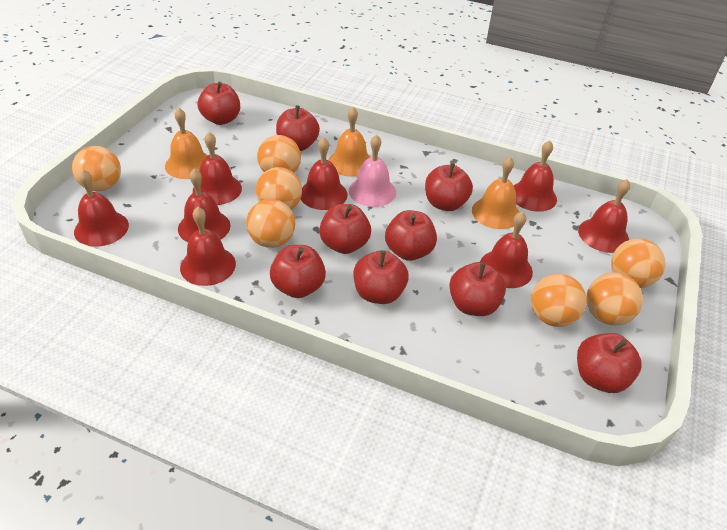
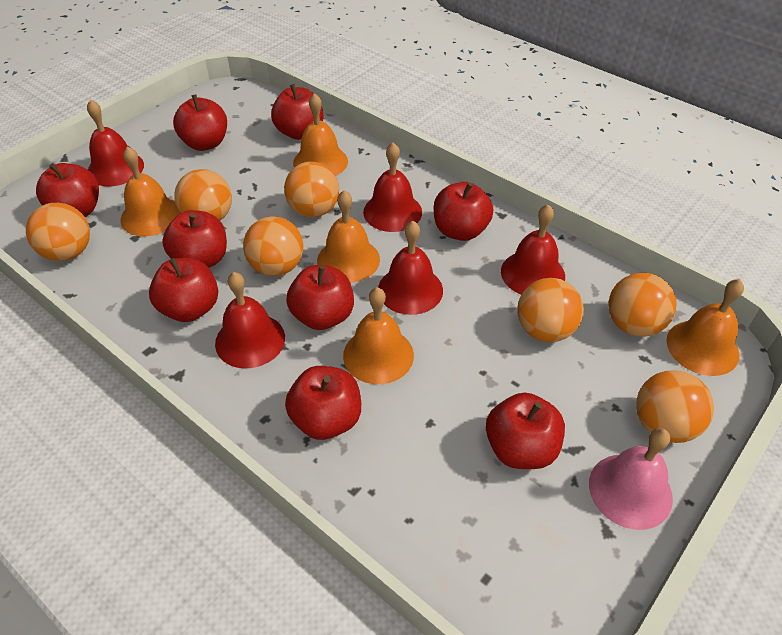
orange bell: 3 -> 5
red bell: 8 -> 5

